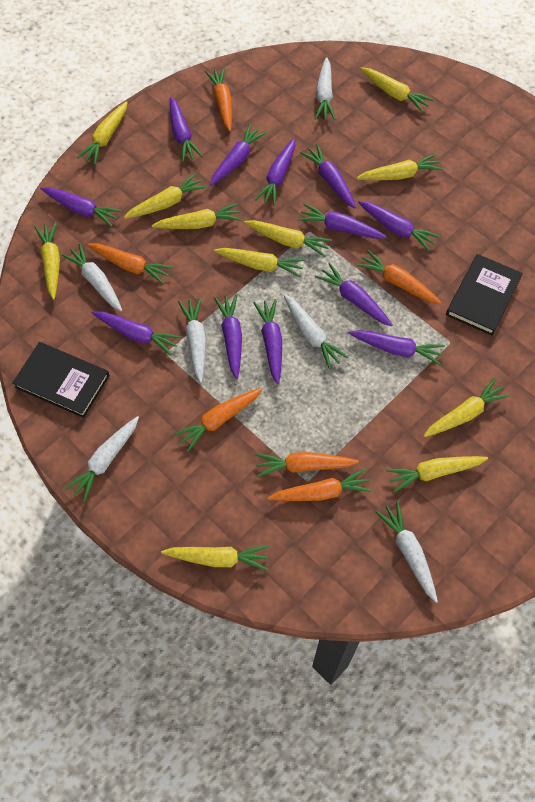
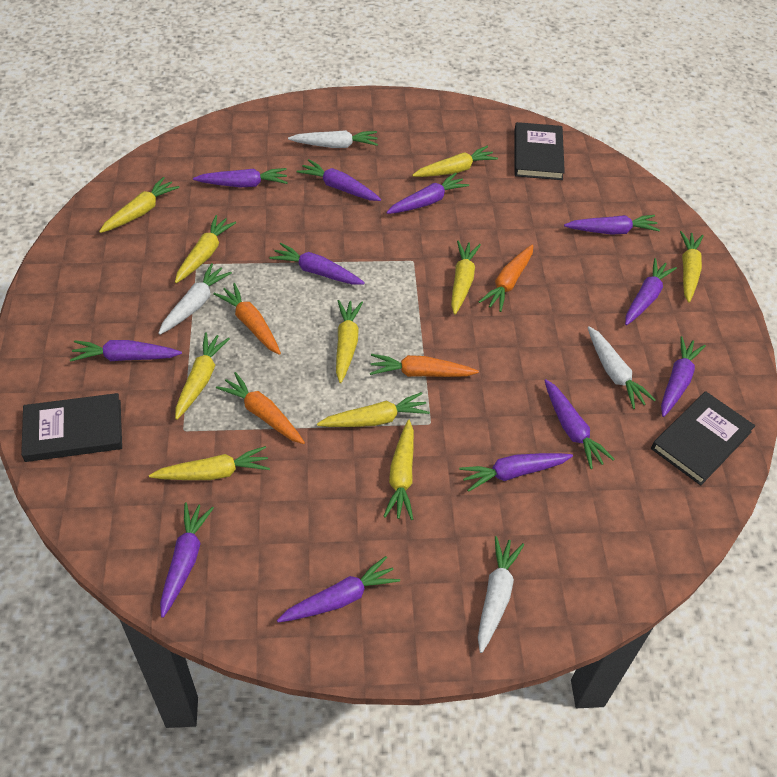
black book: 2 -> 3
orange carrot: 6 -> 4
white carrot: 6 -> 4
yellow carrot: 11 -> 10

